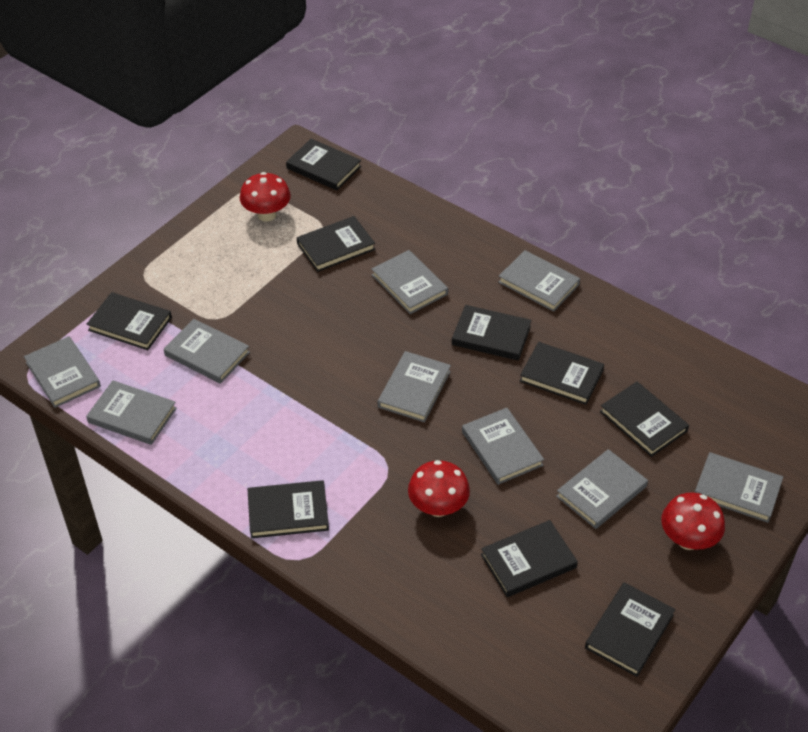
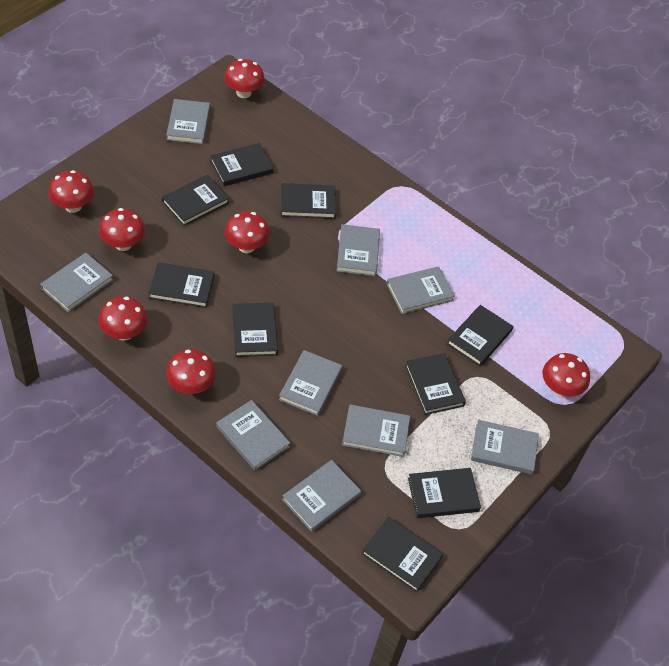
red mushroom: 3 -> 7

